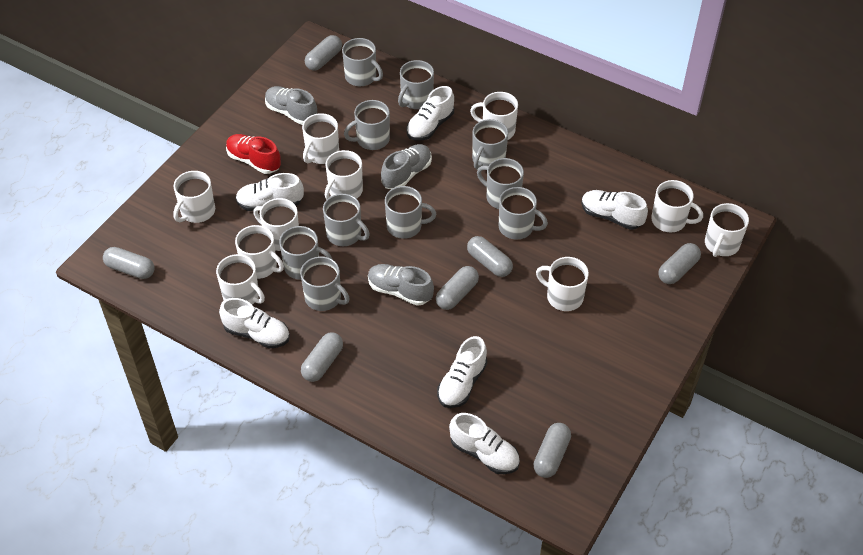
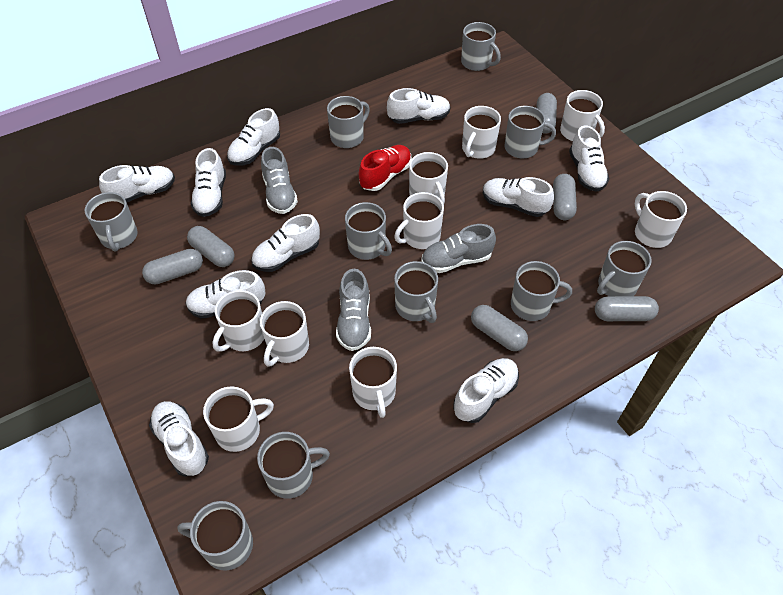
grey capsule: 7 -> 6
white mug: 10 -> 9
white shoe: 6 -> 10

